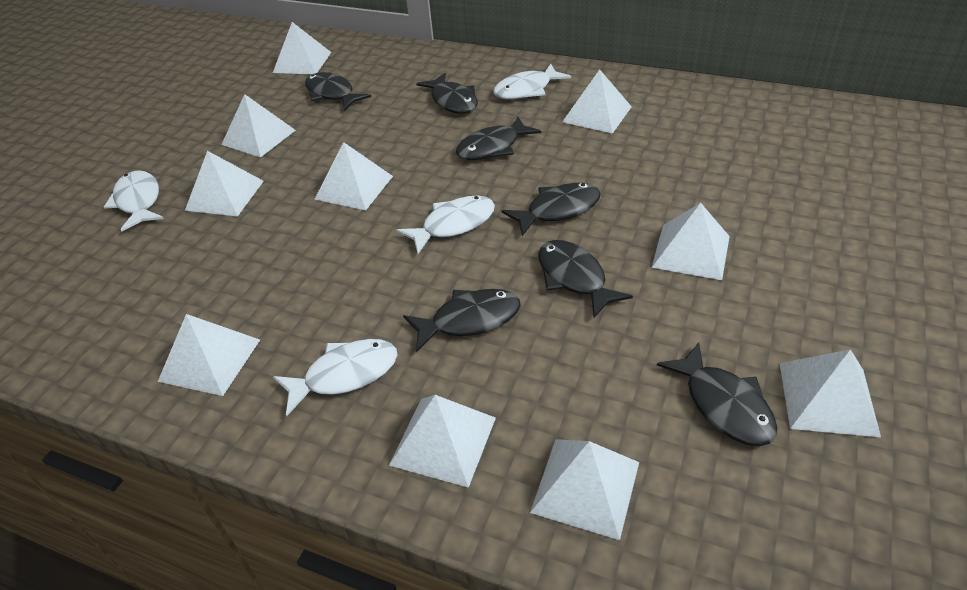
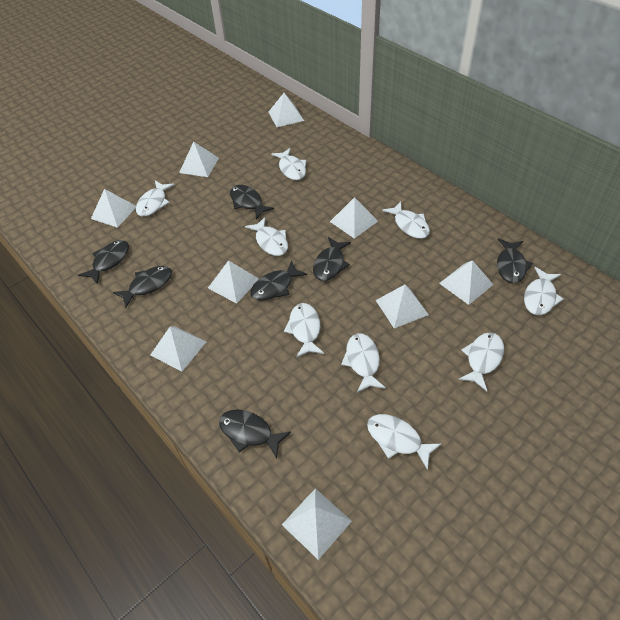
white fish: 4 -> 9
white pyramid: 10 -> 9

